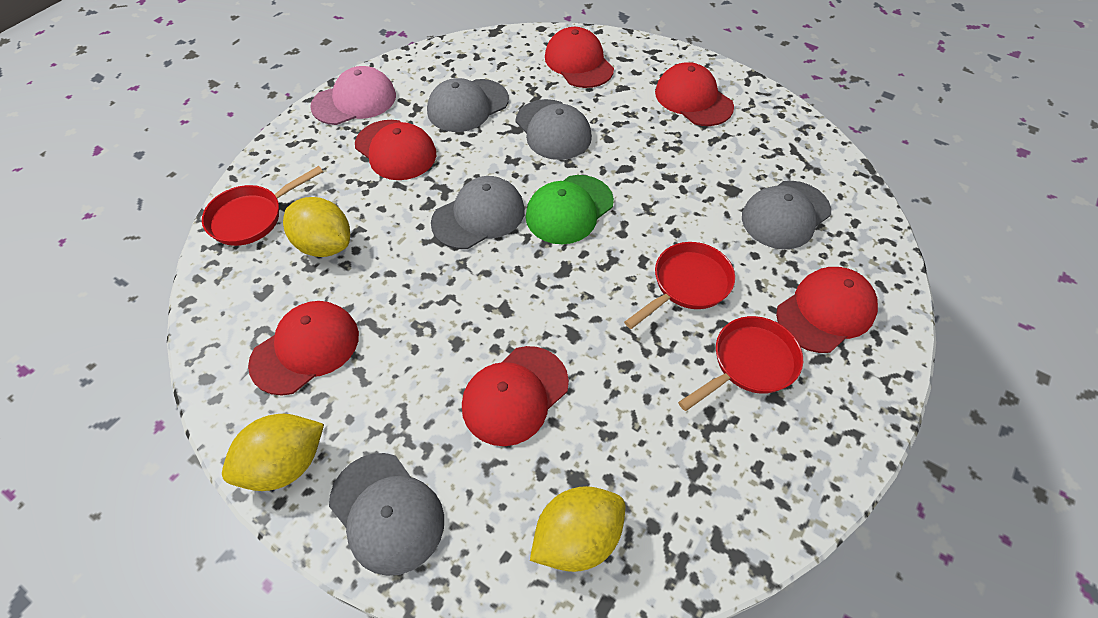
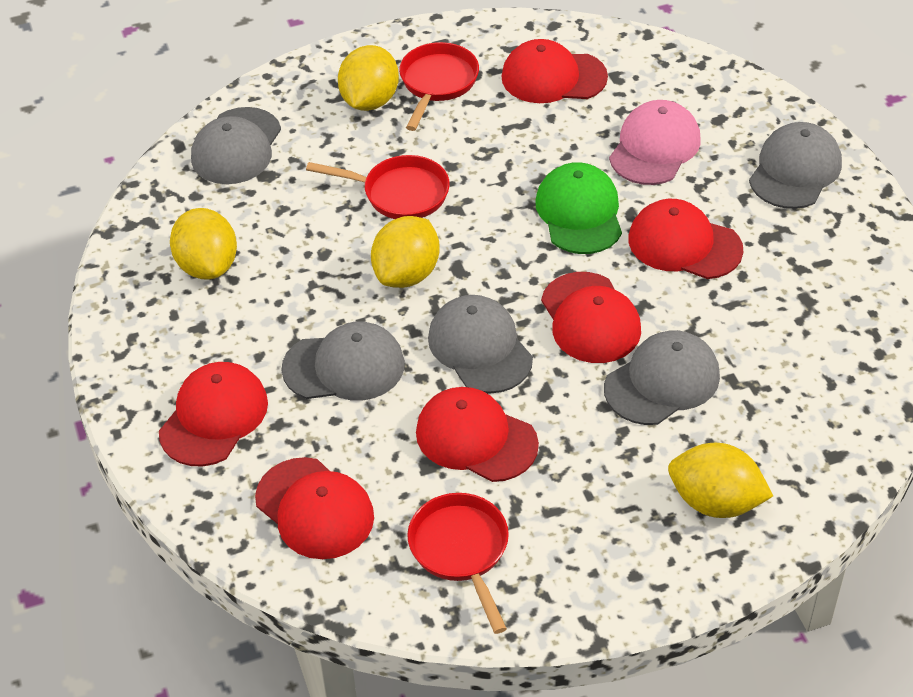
yellow lemon: 3 -> 4

